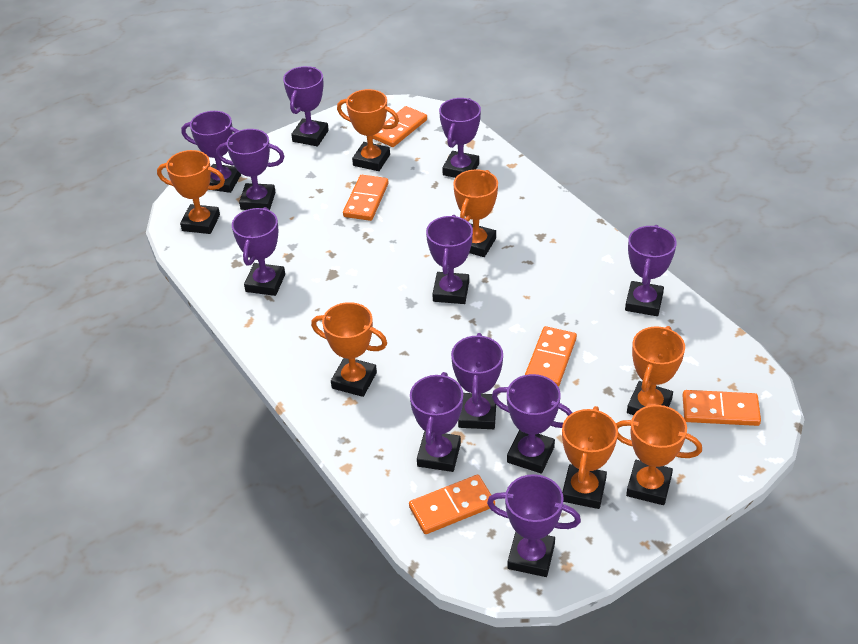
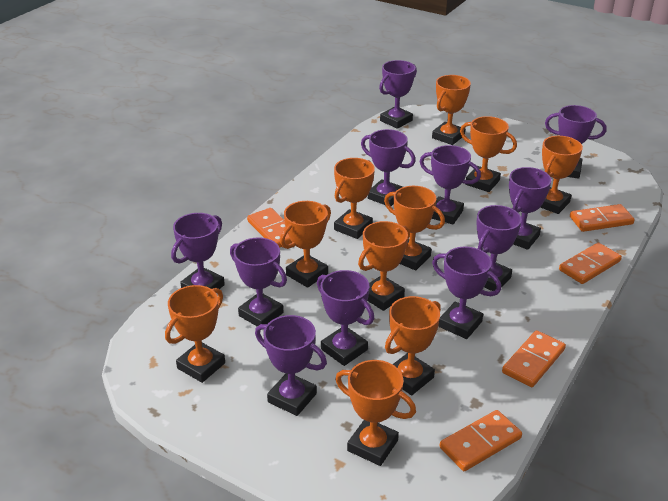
orange trophy: 7 -> 10

